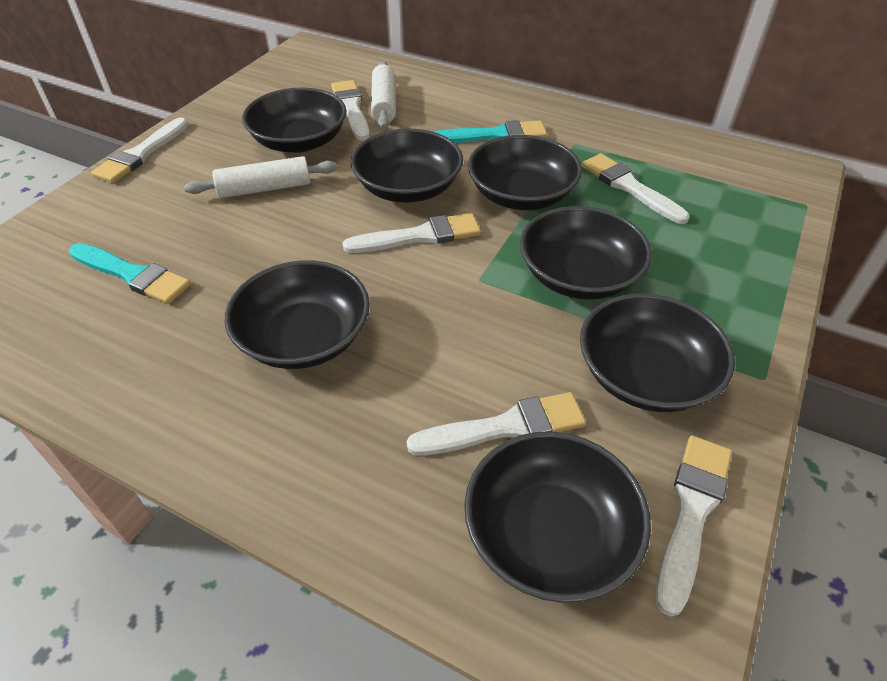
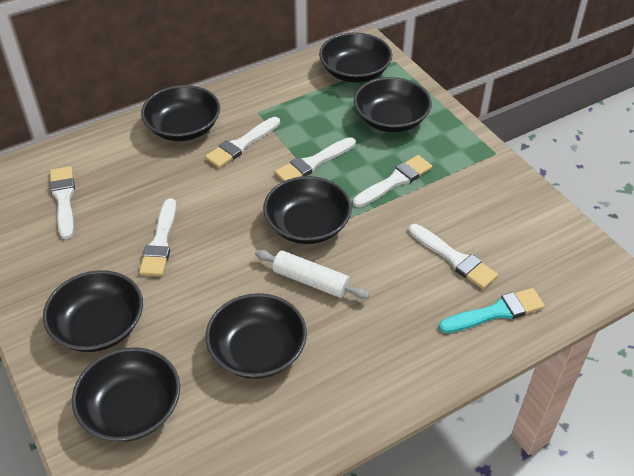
turquoise brush: 2 -> 1
white rolling pin: 2 -> 1

